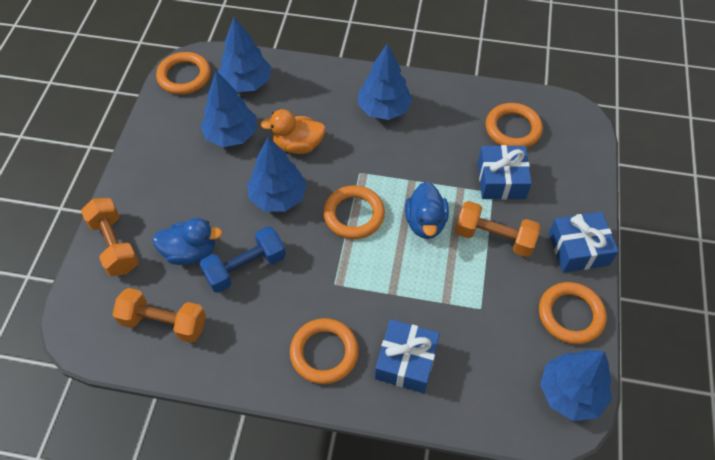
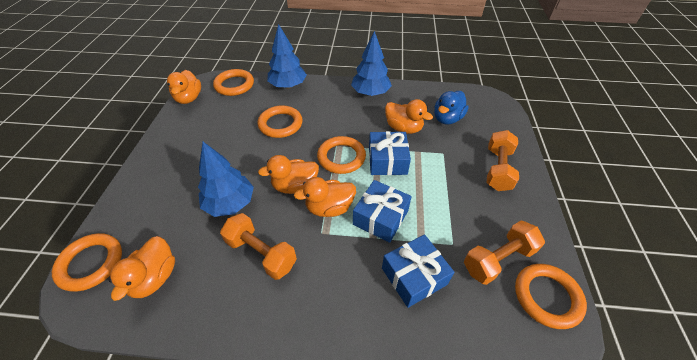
blue duck: 2 -> 1
blue dumbbell: 1 -> 0
blue tree: 5 -> 3
orange duck: 1 -> 5

